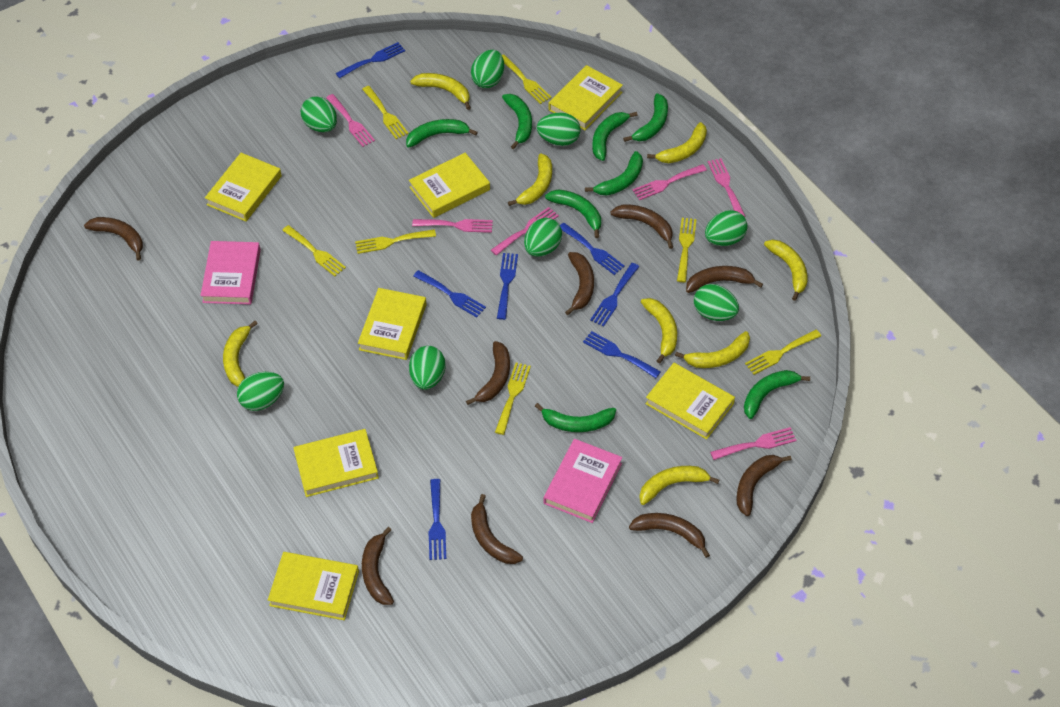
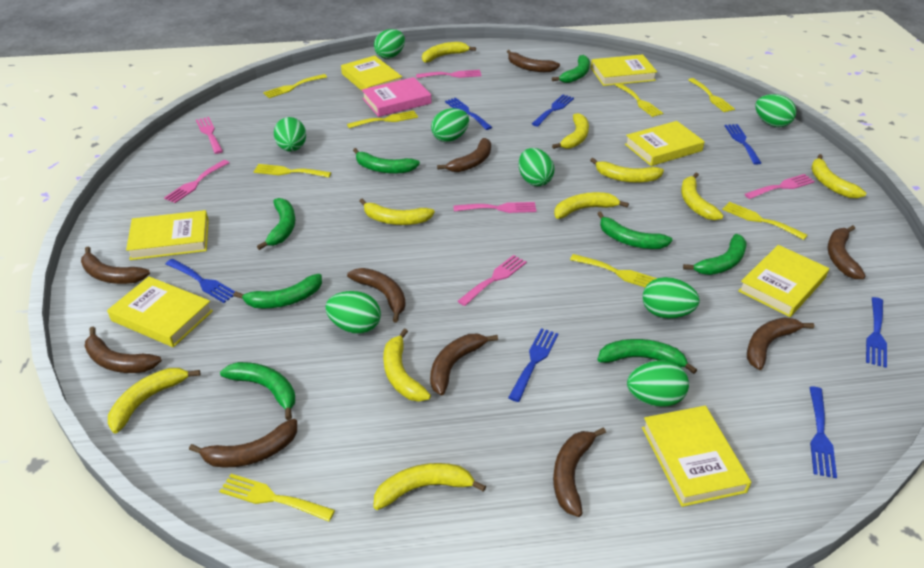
brown banana: 9 -> 10
pink book: 2 -> 1
yellow banana: 8 -> 10
yellow fork: 7 -> 8

